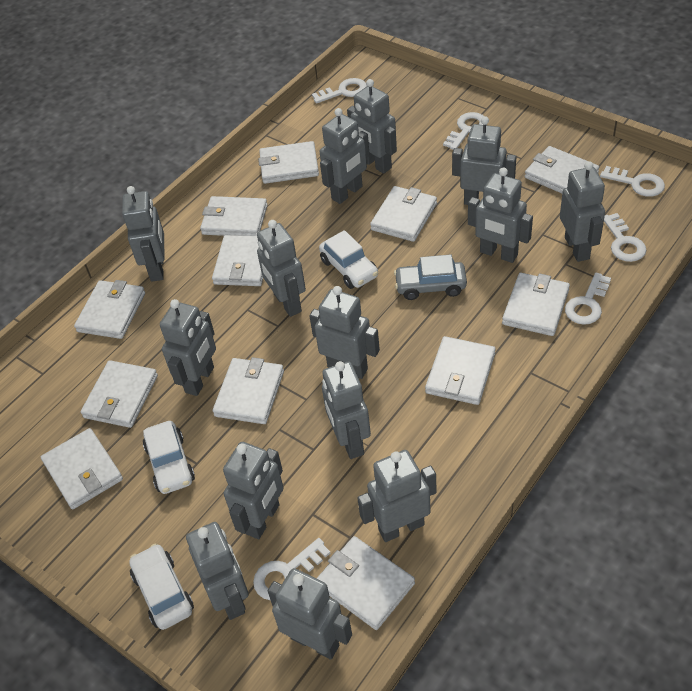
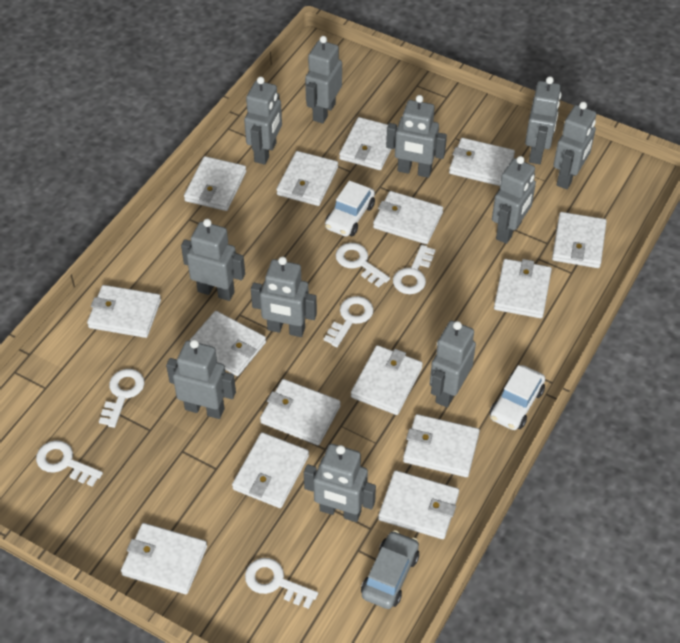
grey robot: 14 -> 11
white car: 3 -> 2
white wallet: 12 -> 15

